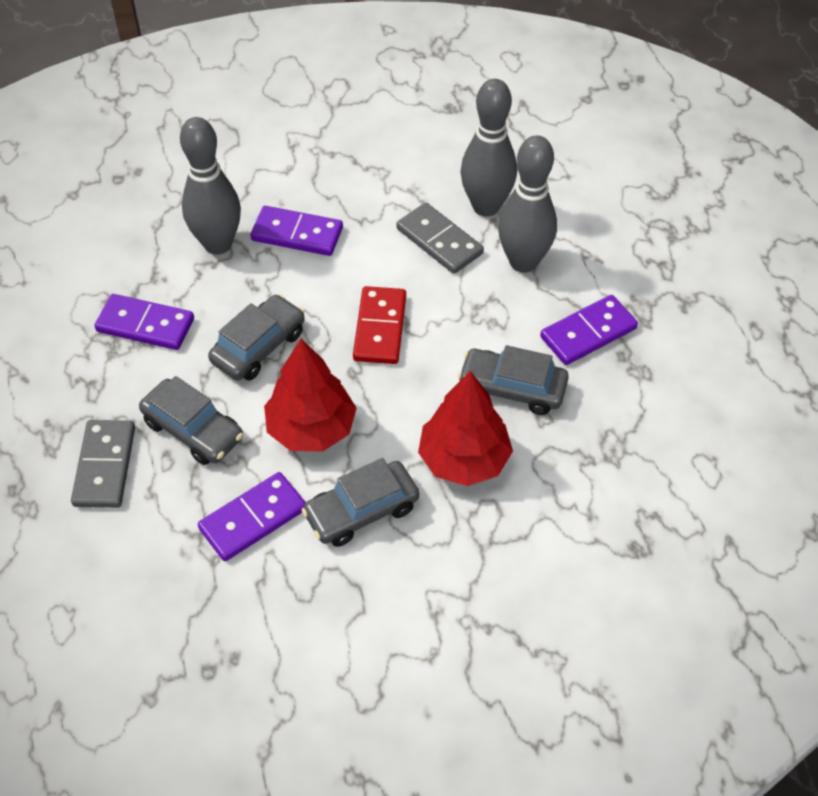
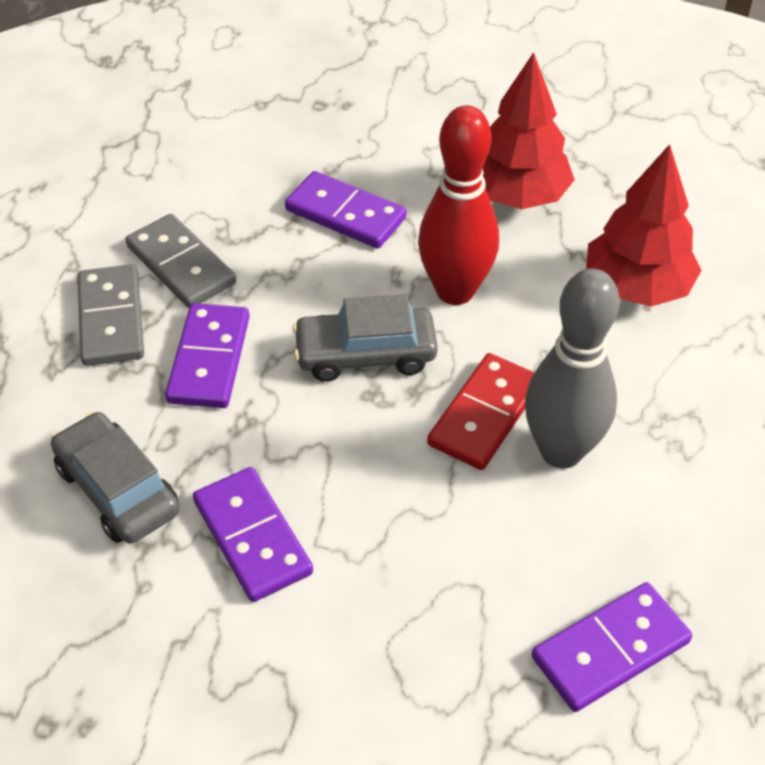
grey bowling pin: 3 -> 1
grey car: 4 -> 2
red bowling pin: 0 -> 1

